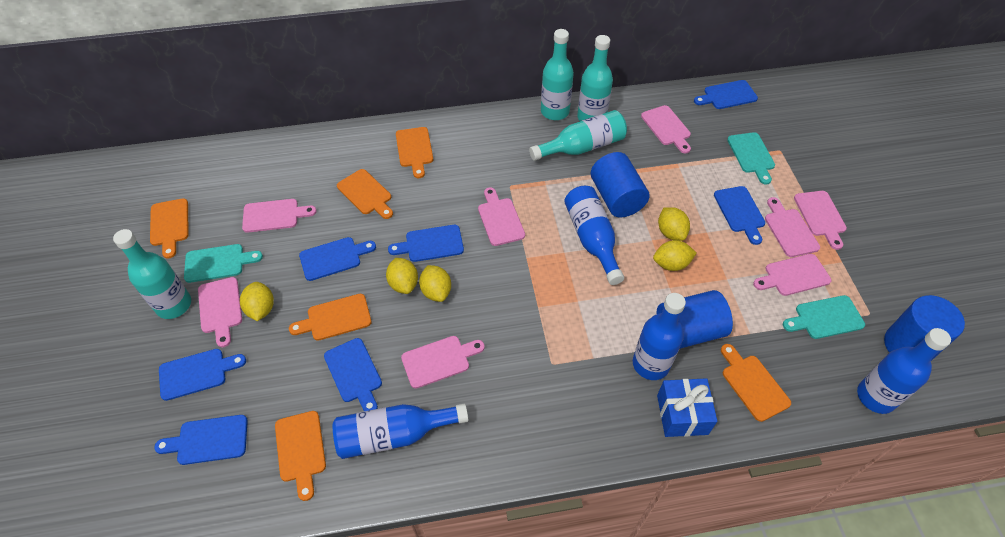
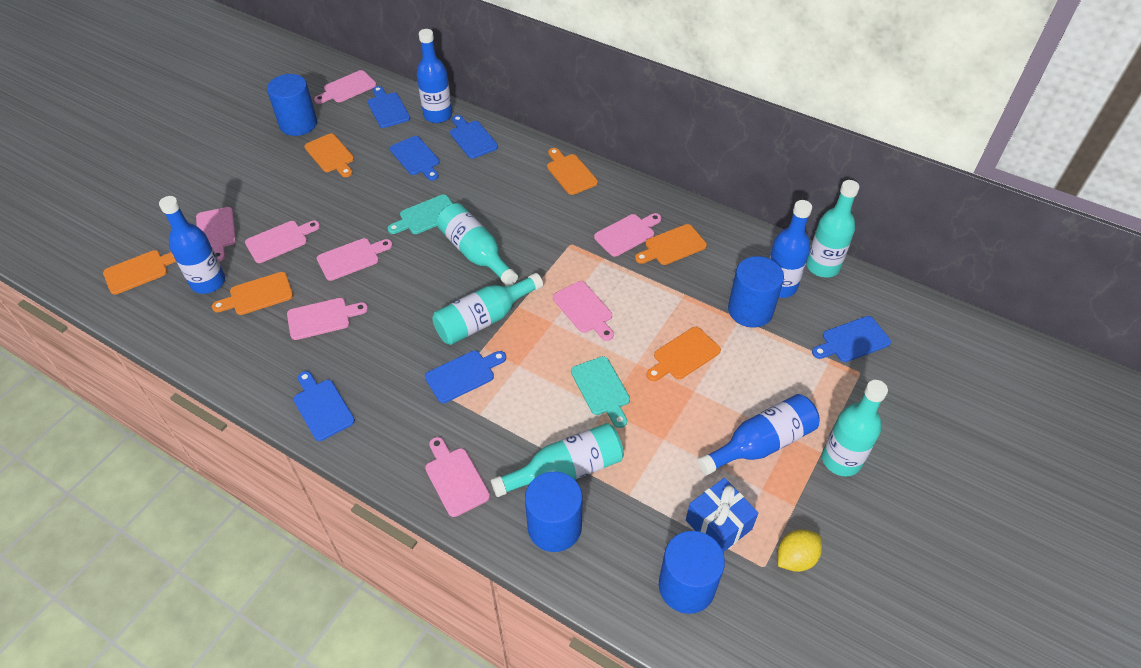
blue cutting board: 7 -> 6
blue cylinder: 3 -> 4
turquoise bottle: 4 -> 5
turquoise cutting board: 3 -> 2
yellow lemon: 5 -> 1

